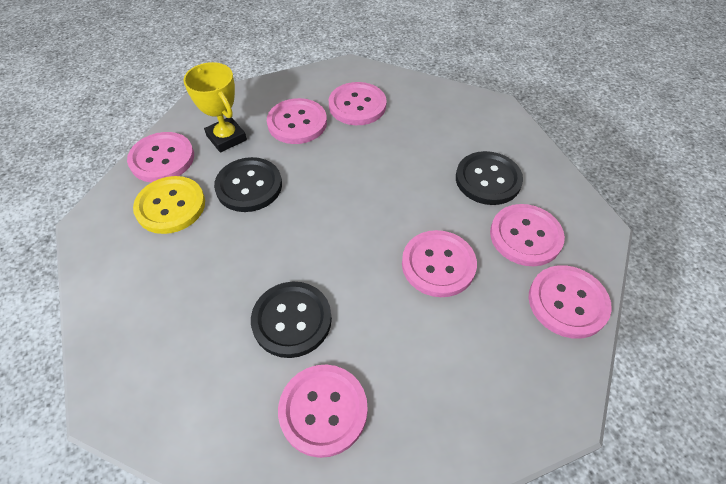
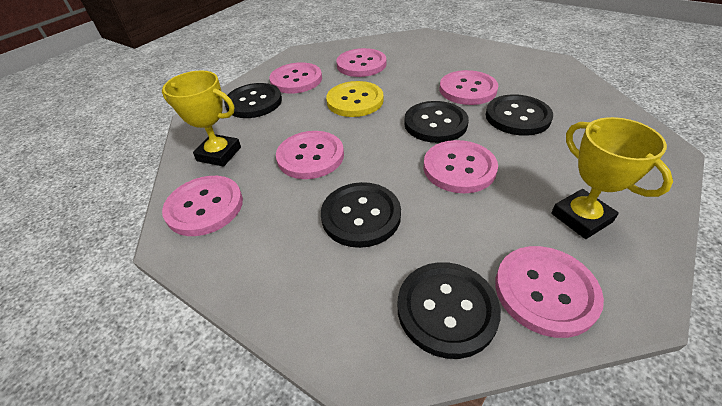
black button: 3 -> 5
yellow trophy: 1 -> 2

